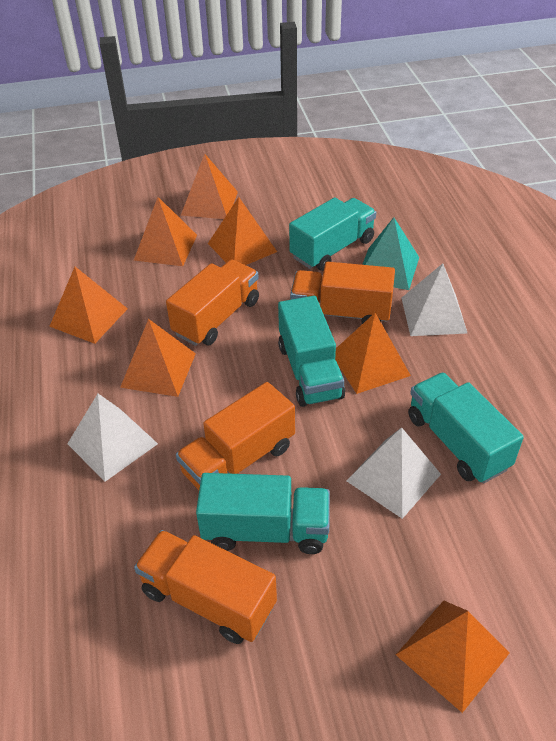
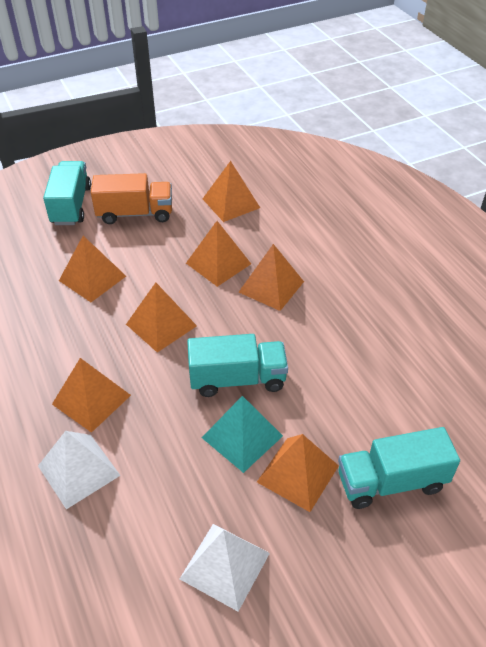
orange truck: 4 -> 1
turquoise truck: 4 -> 3
white pyramid: 3 -> 2

